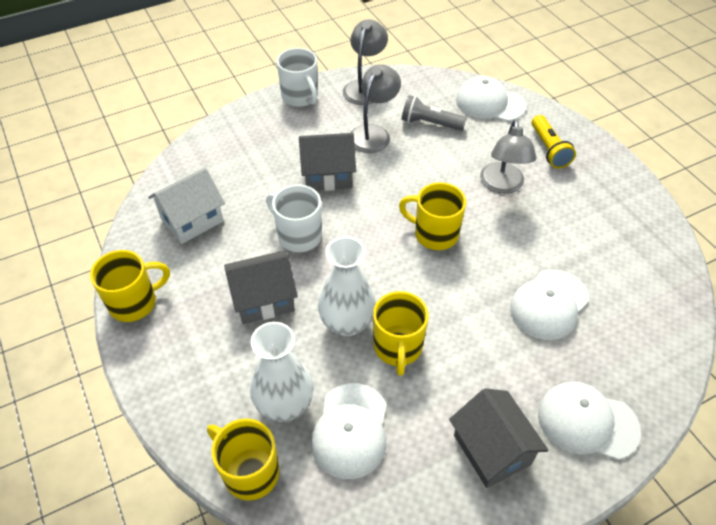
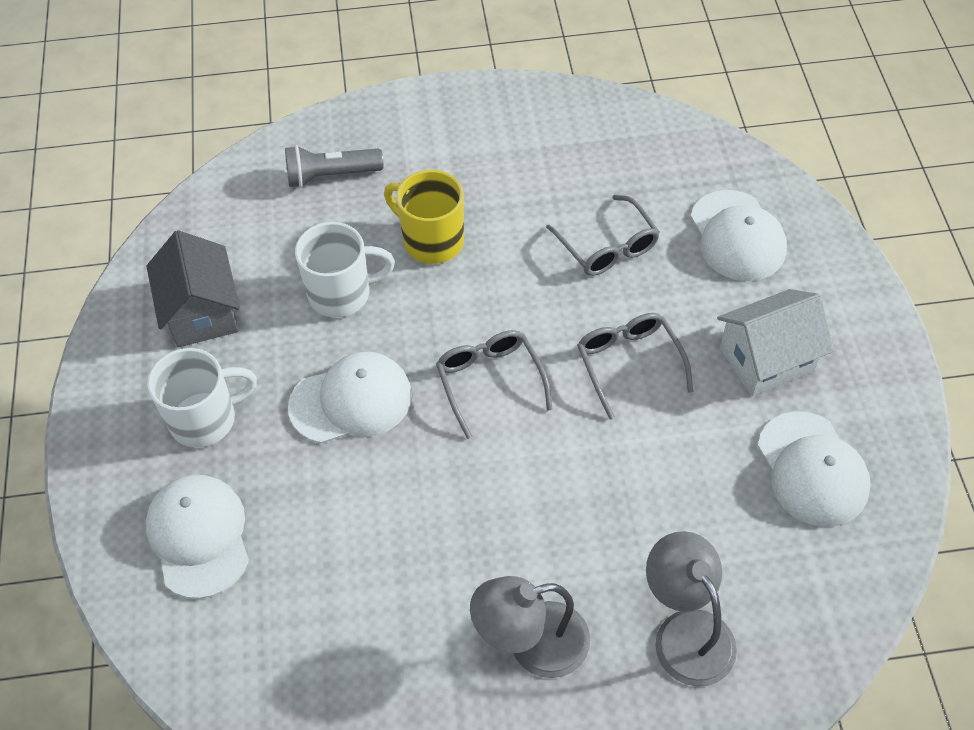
grey glasses: 0 -> 3
grey house: 3 -> 1
grey lamp: 3 -> 2
white vase: 2 -> 0
yellow flashlight: 1 -> 0
yellow mug: 4 -> 1

